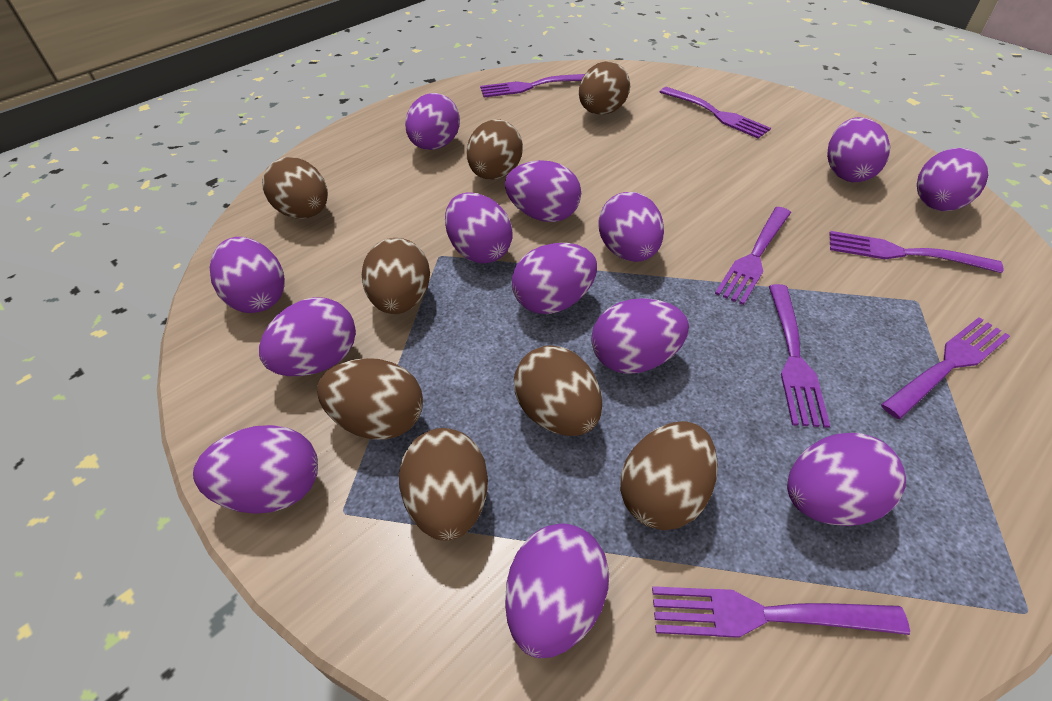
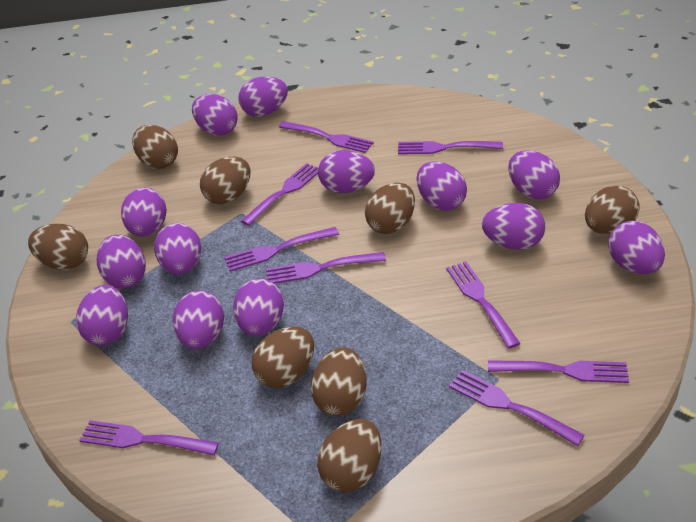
purple fork: 7 -> 9

